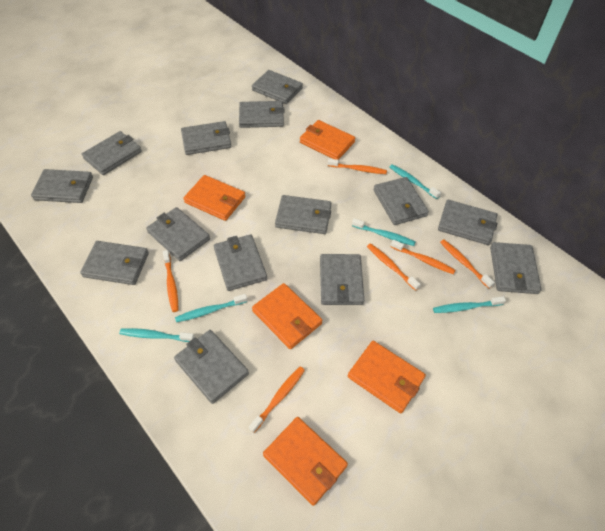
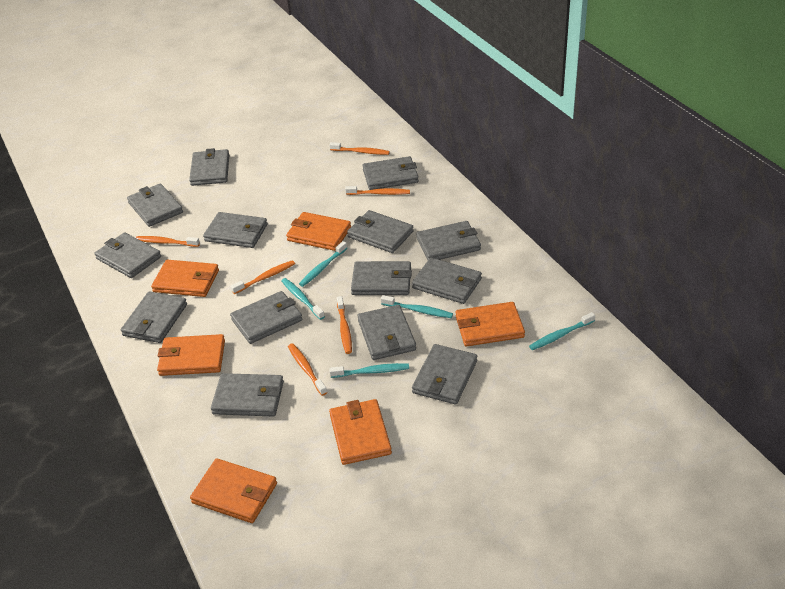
orange wallet: 5 -> 6

